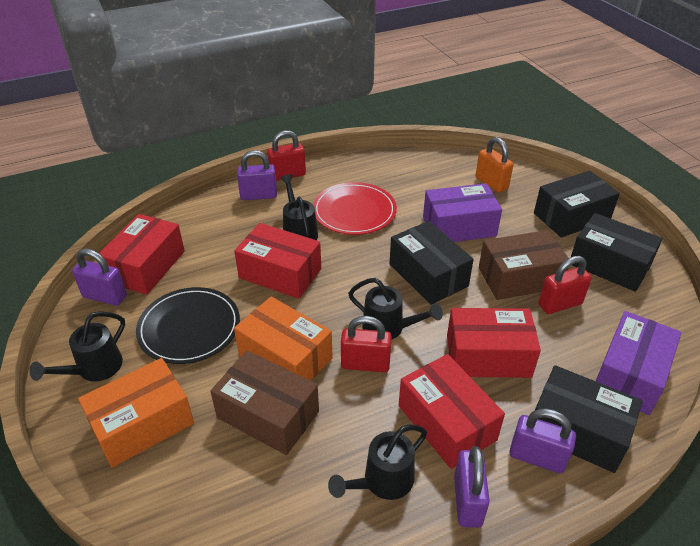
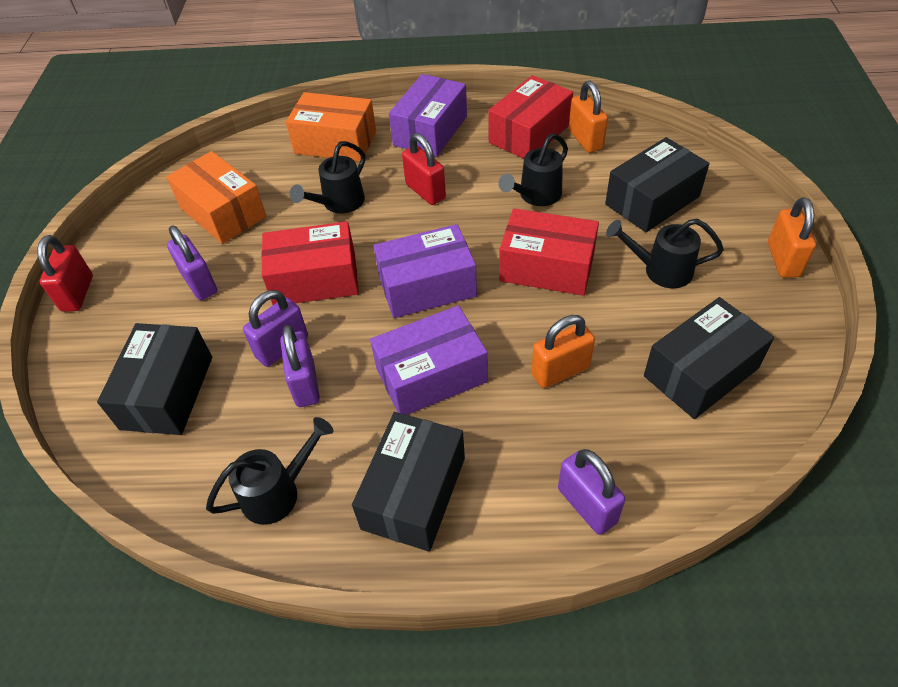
black plate: 1 -> 0
brown box: 2 -> 0
orange padlock: 1 -> 3
purple box: 2 -> 3
red box: 4 -> 3
red padlock: 3 -> 2
red plate: 1 -> 0

